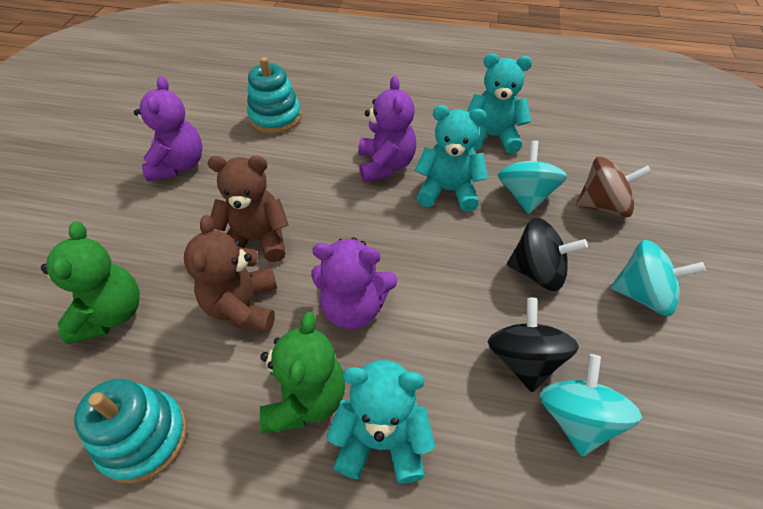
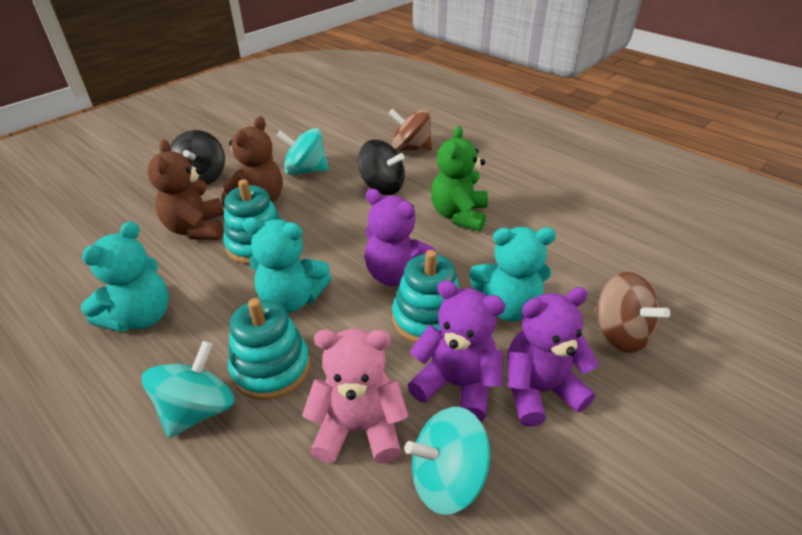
brown spinning top: 1 -> 2
green teddy bear: 2 -> 1
pink teddy bear: 0 -> 1
turquoise stacking toy: 2 -> 3

